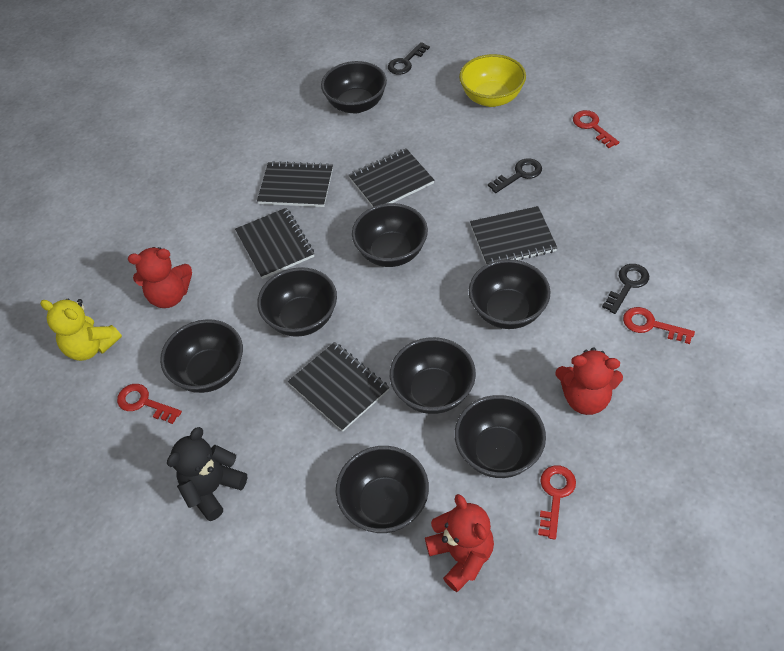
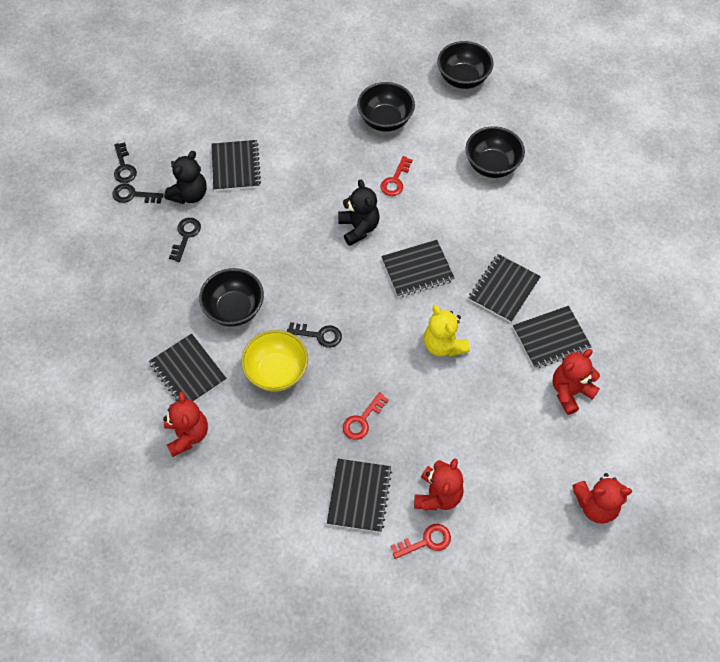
black bowl: 8 -> 4
black key: 3 -> 4
black notebook: 5 -> 6
black teddy bear: 1 -> 2
red key: 4 -> 3
red teddy bear: 3 -> 4

